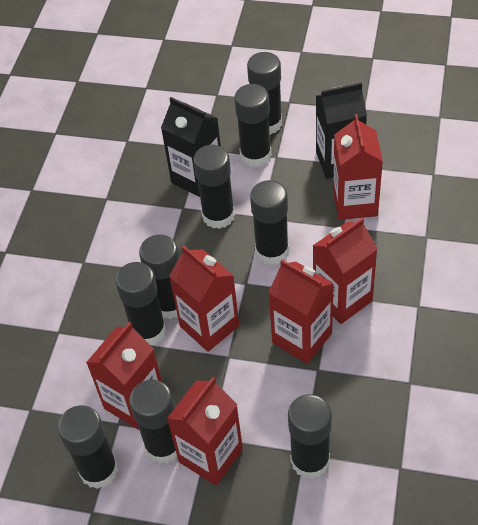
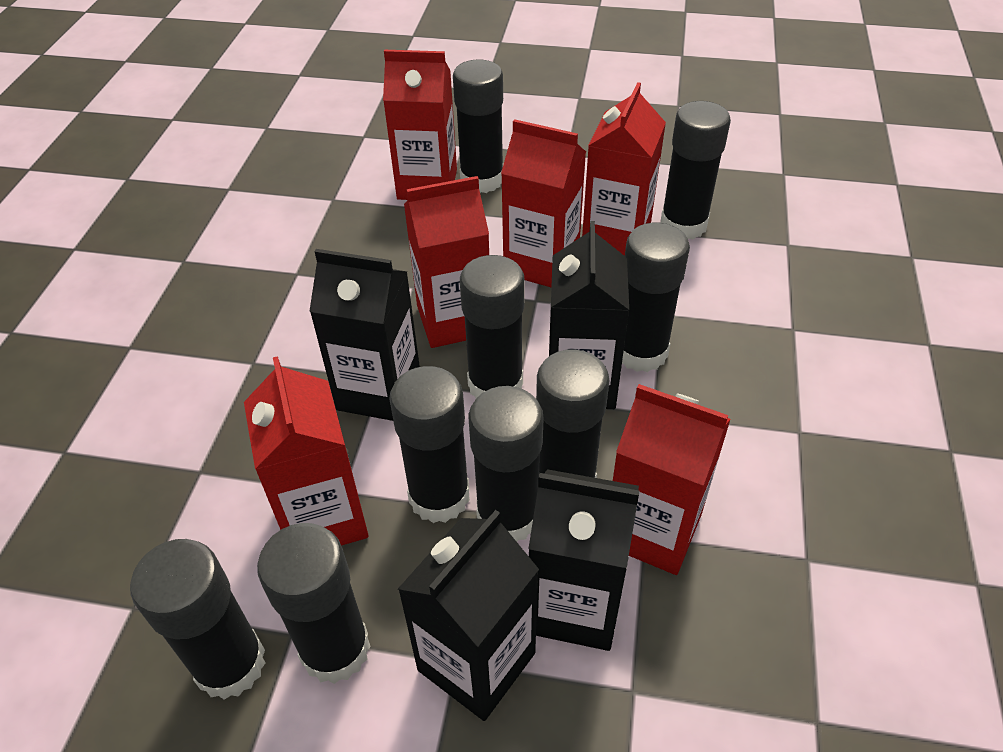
black carton: 2 -> 4

